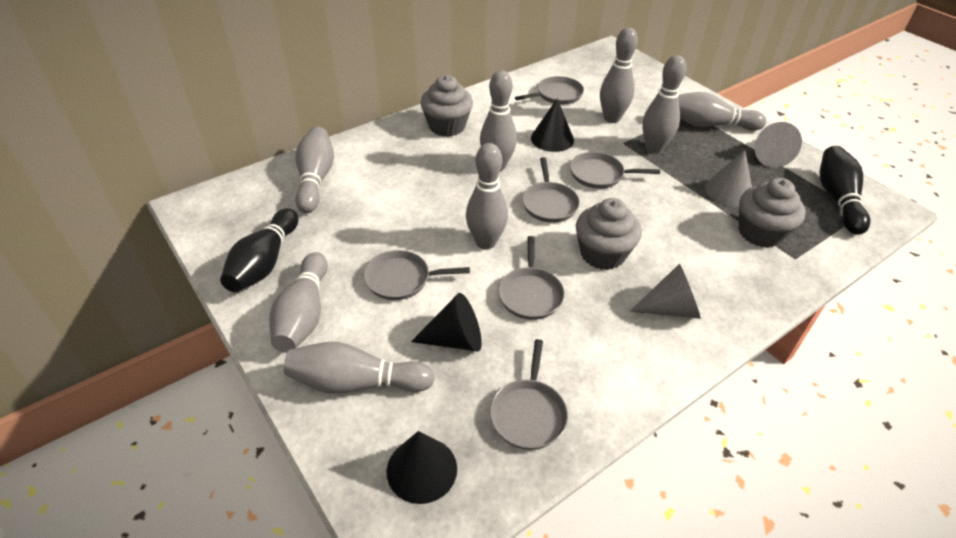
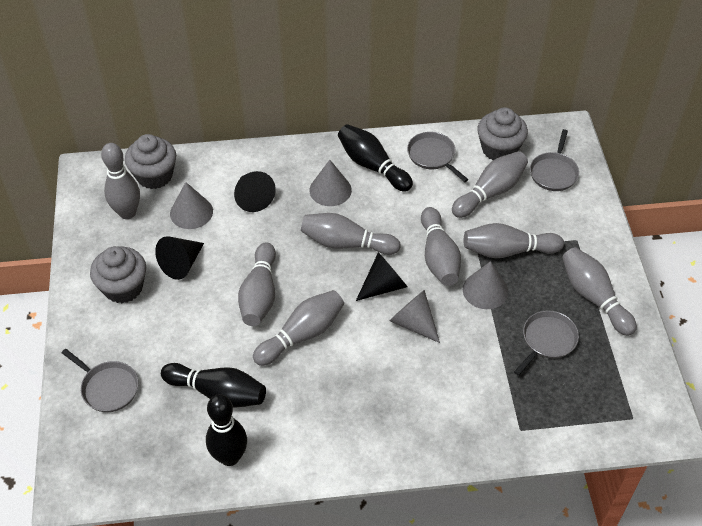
black bowling pin: 2 -> 3
grey cone: 3 -> 4
grey pan: 6 -> 4

